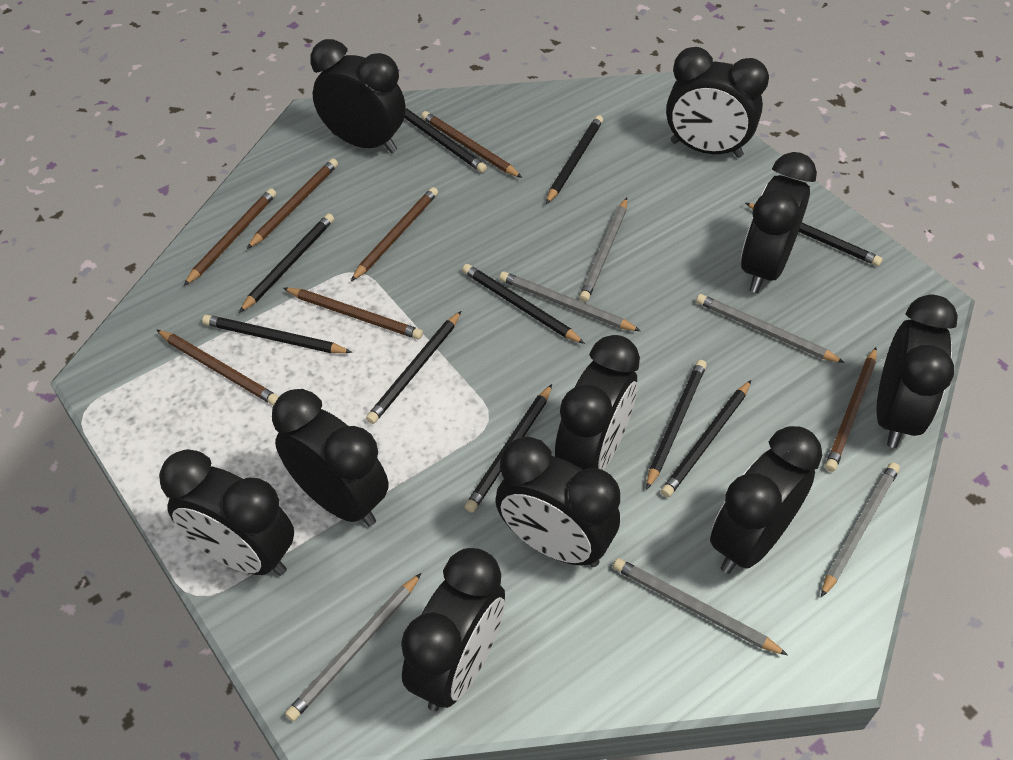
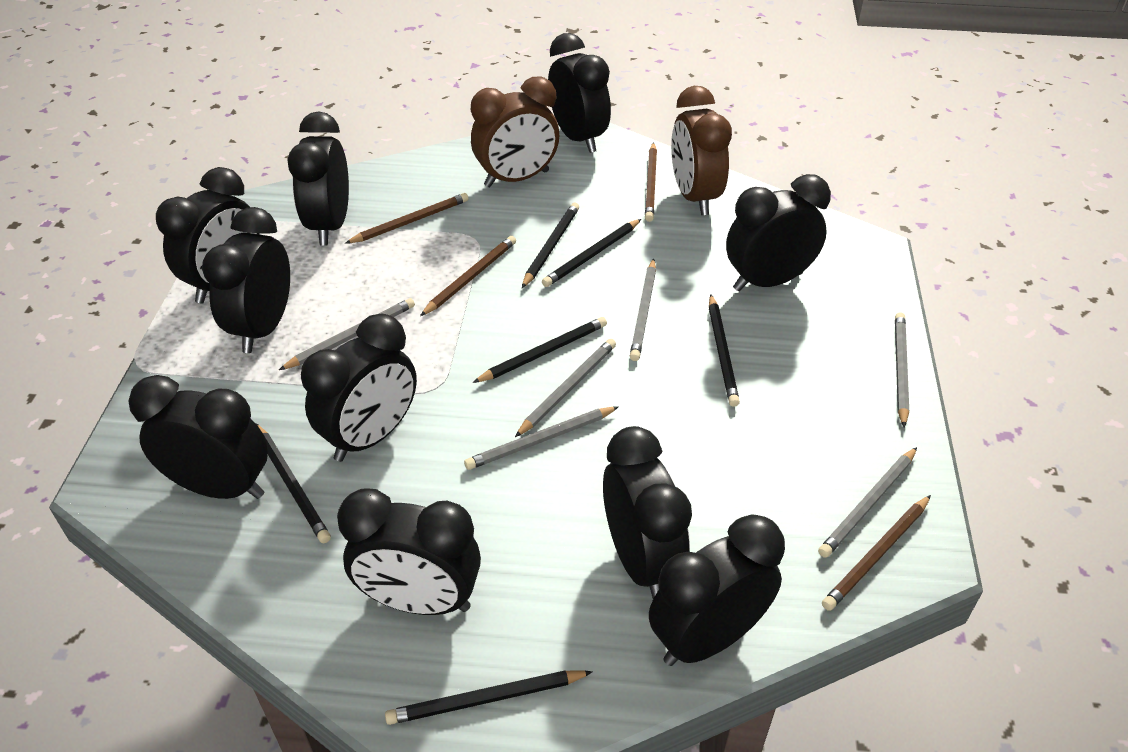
black pencil: 10 -> 6
brown clock: 0 -> 2
brown pencil: 7 -> 4

